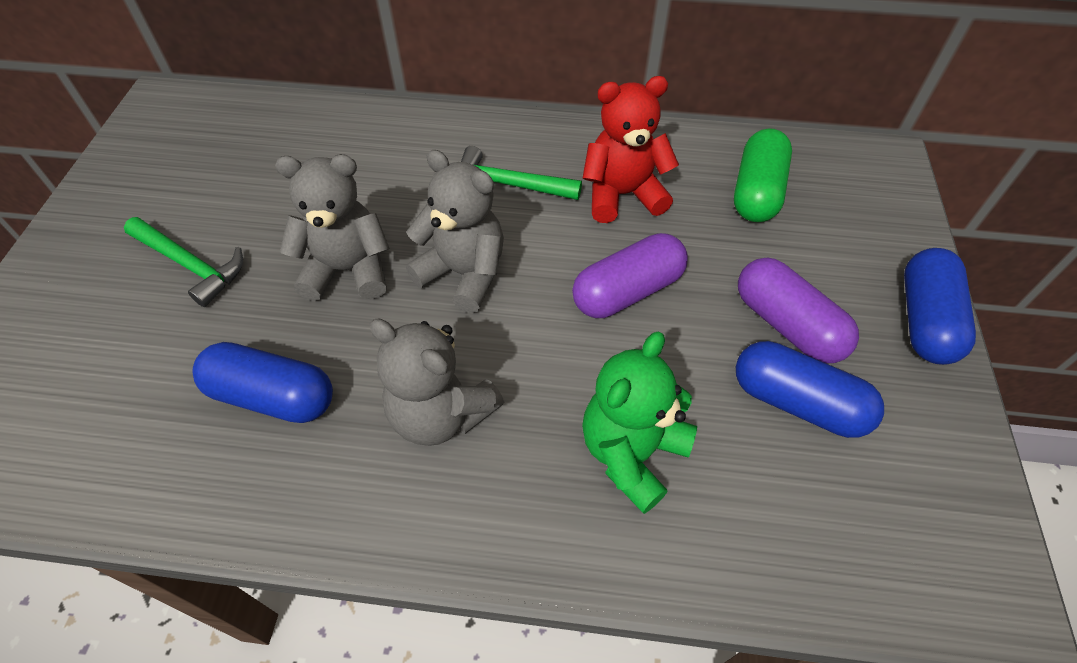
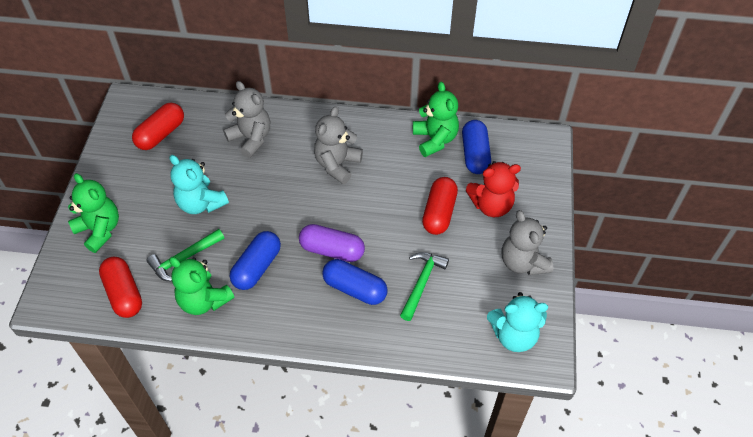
green capsule: 1 -> 0
green teddy bear: 1 -> 3
purple capsule: 2 -> 1
red capsule: 0 -> 3
turquoise teddy bear: 0 -> 2

